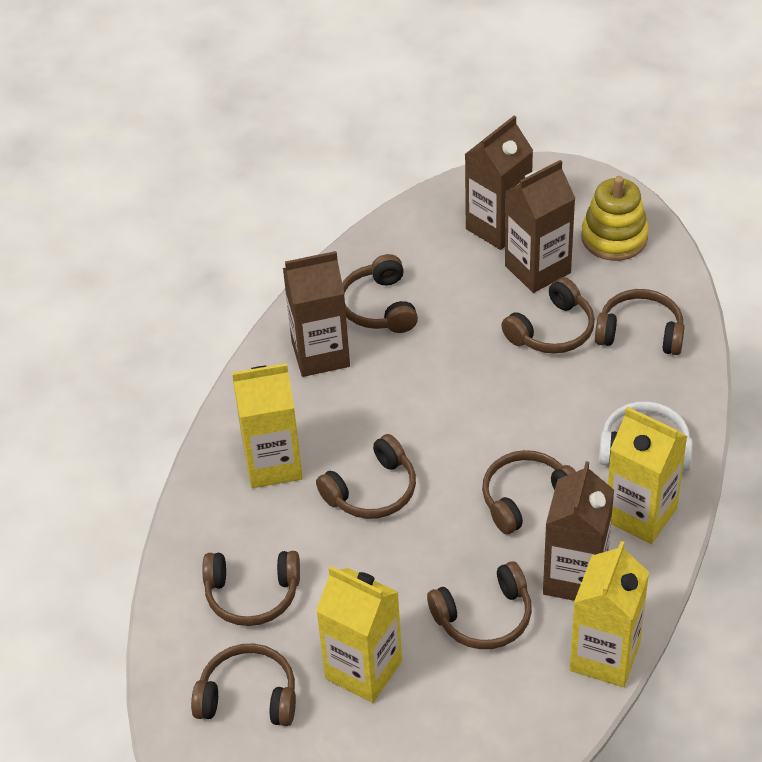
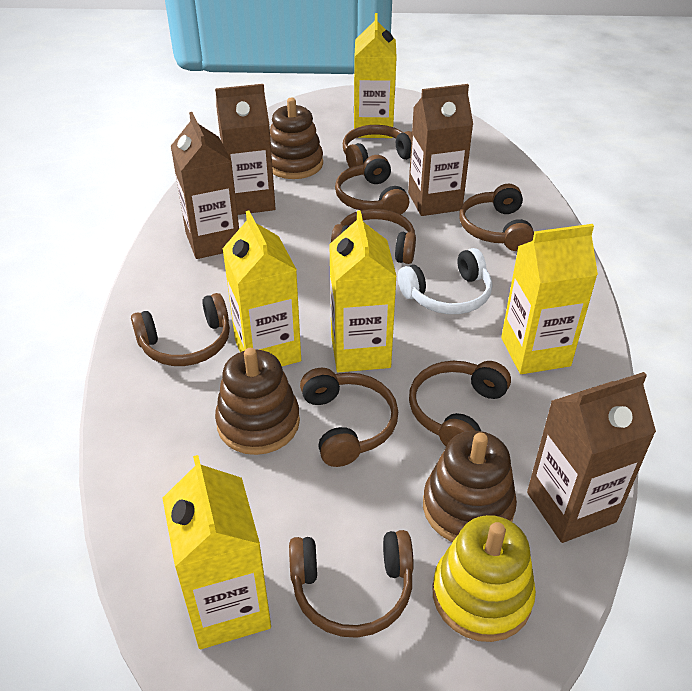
brown stacking toy: 0 -> 3
yellow carton: 4 -> 5

